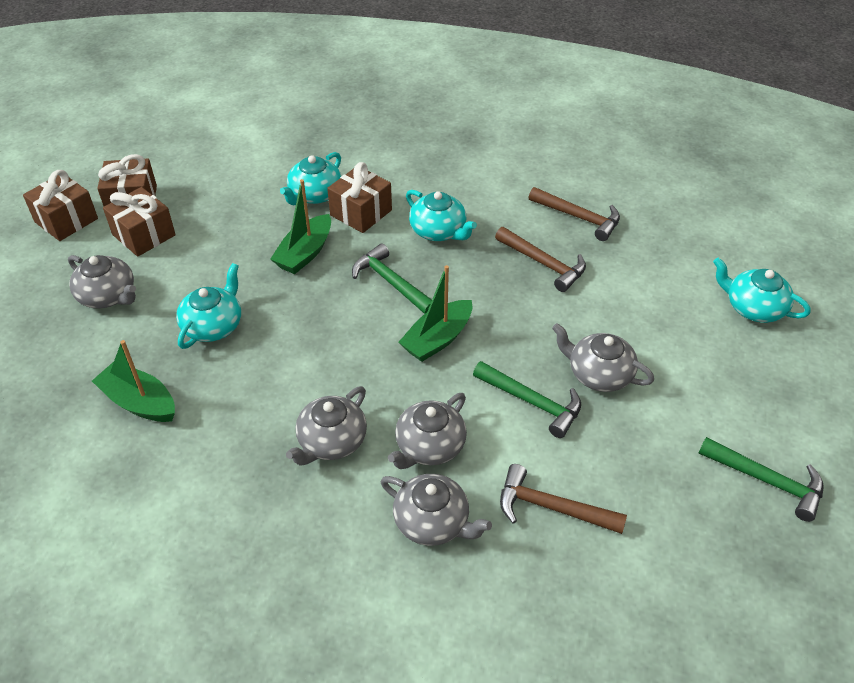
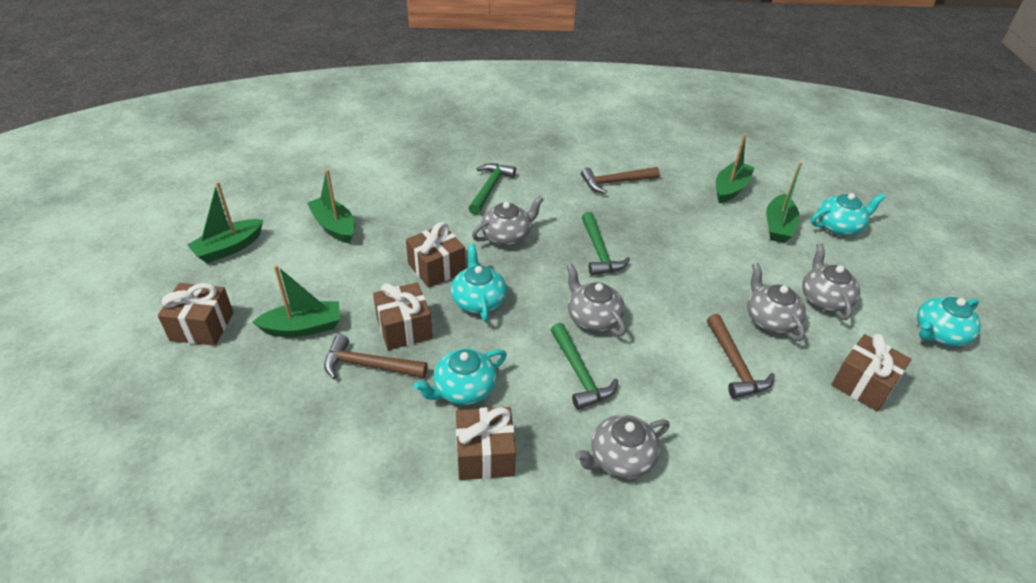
brown gift: 4 -> 5
green boat: 3 -> 5

